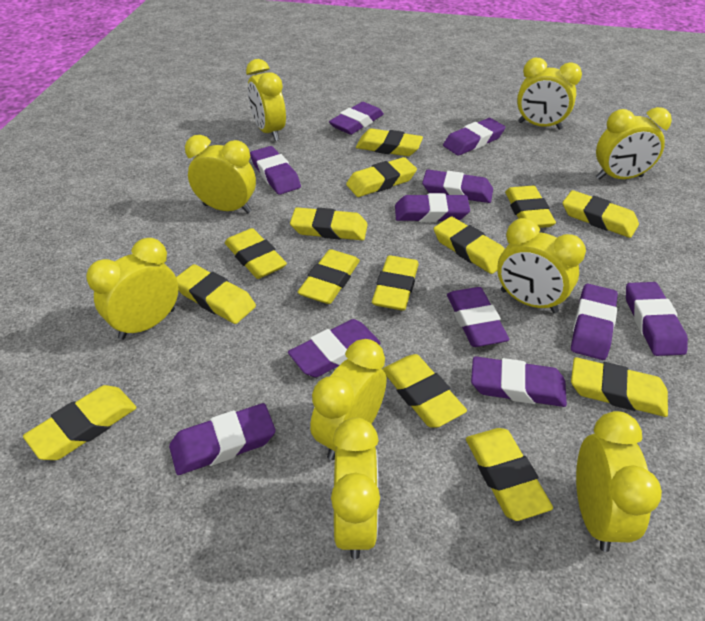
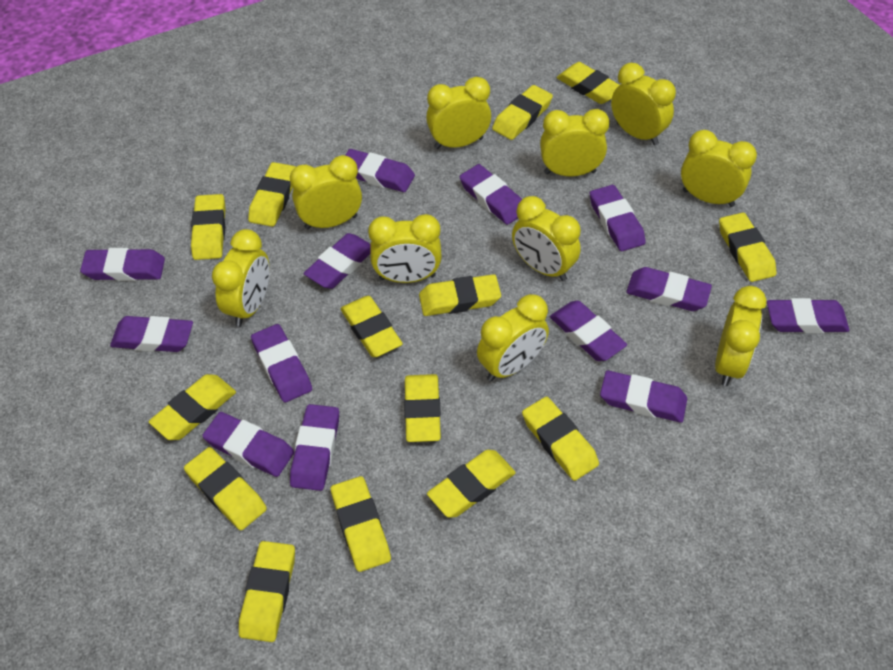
purple eraser: 11 -> 13
yellow clock: 9 -> 10

